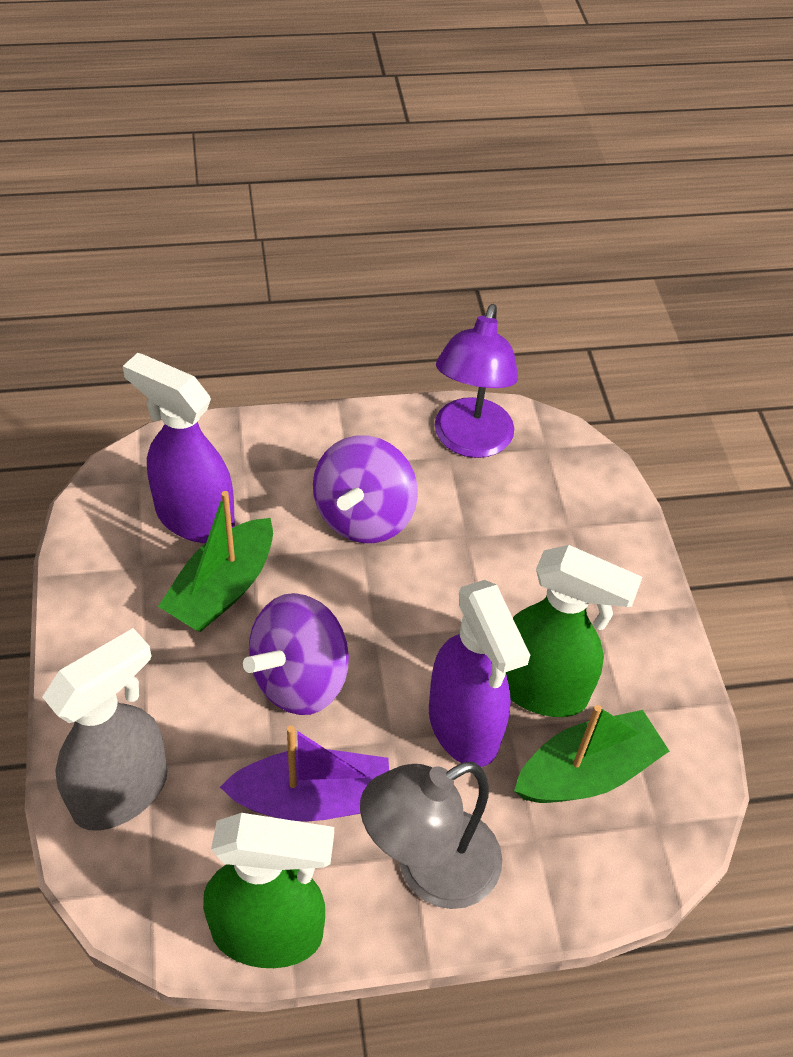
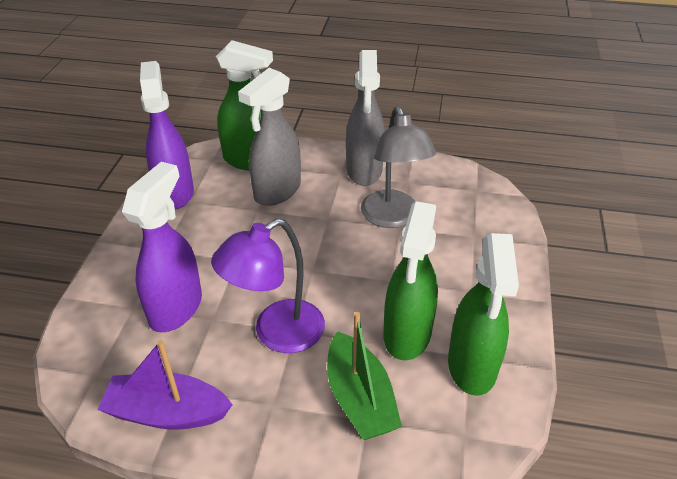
green boat: 2 -> 1
green spray bottle: 2 -> 3
grey spray bottle: 1 -> 2
purple spinning top: 2 -> 0

